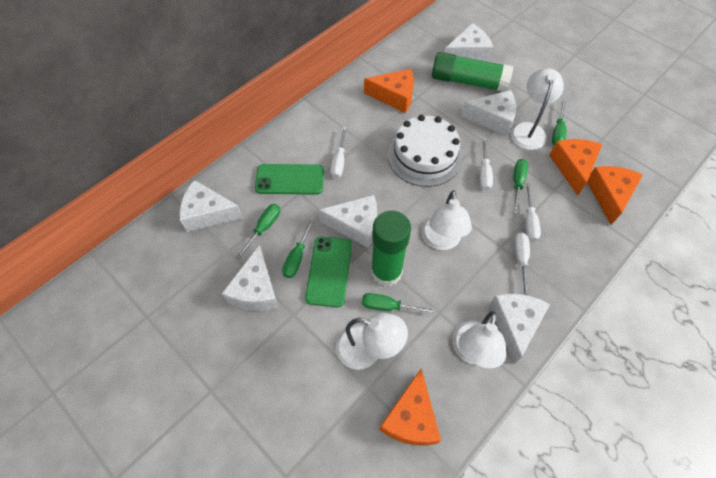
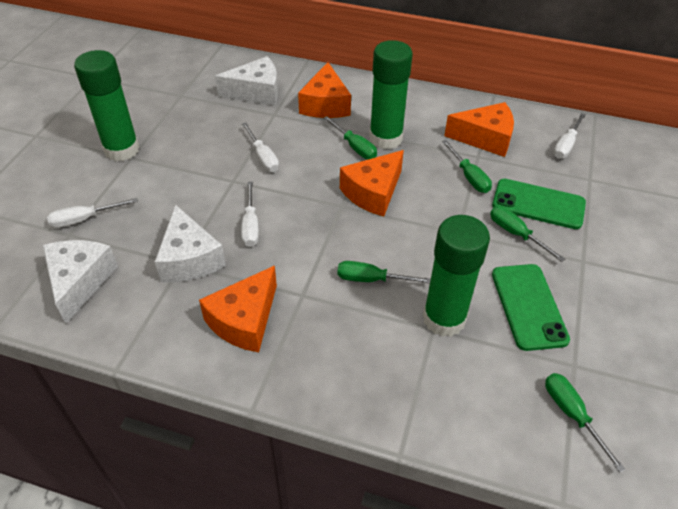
green glue stick: 2 -> 3
white cake: 1 -> 0
white cheese: 6 -> 3
white lamp: 4 -> 0

